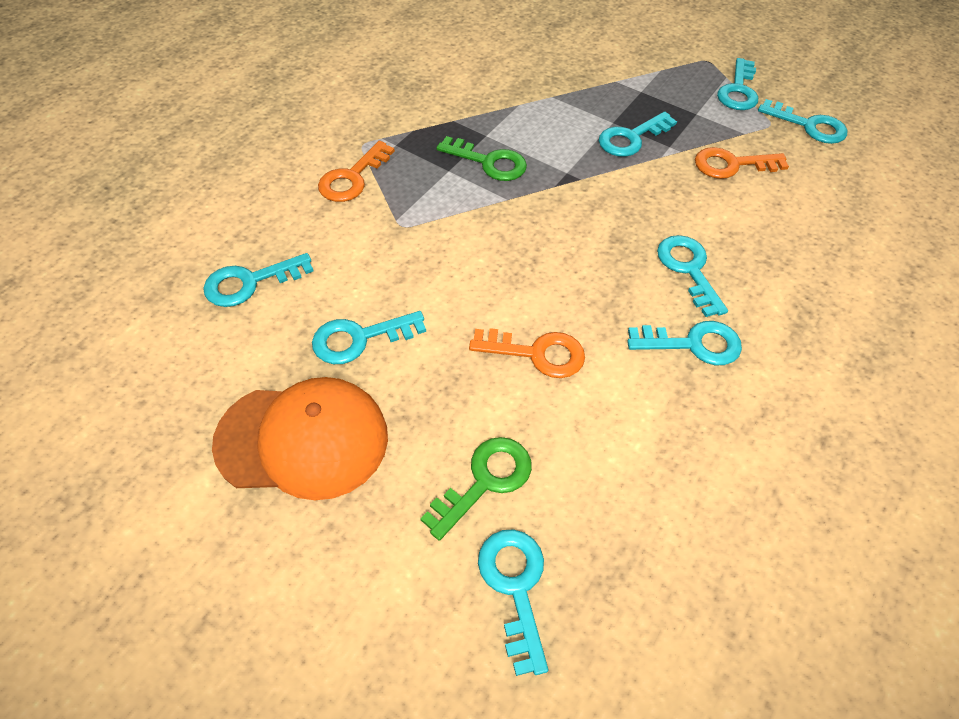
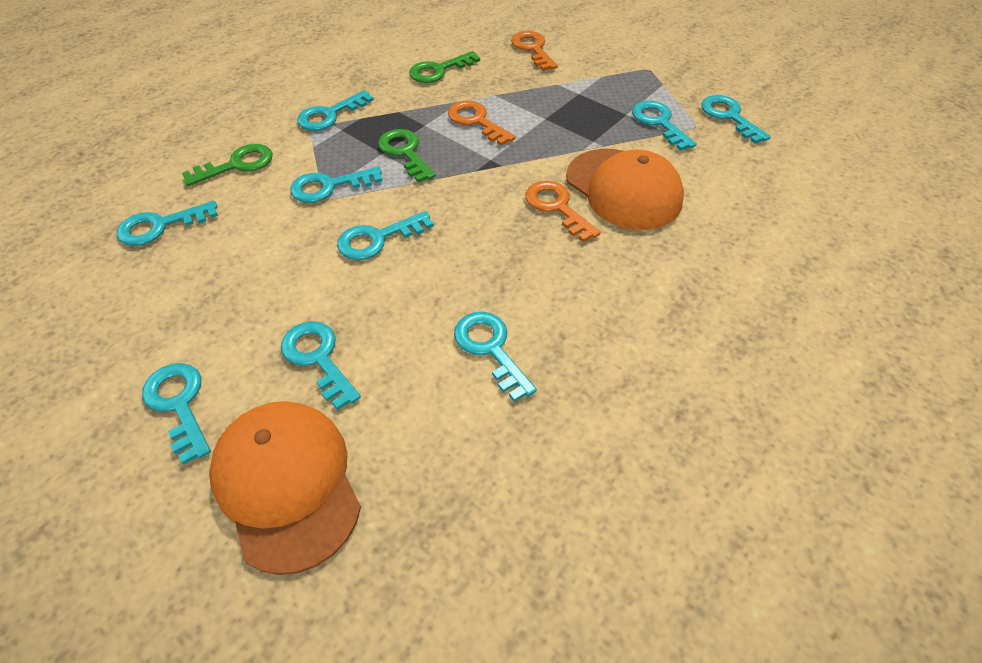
green key: 2 -> 3
orange cap: 1 -> 2
turquoise key: 8 -> 9

